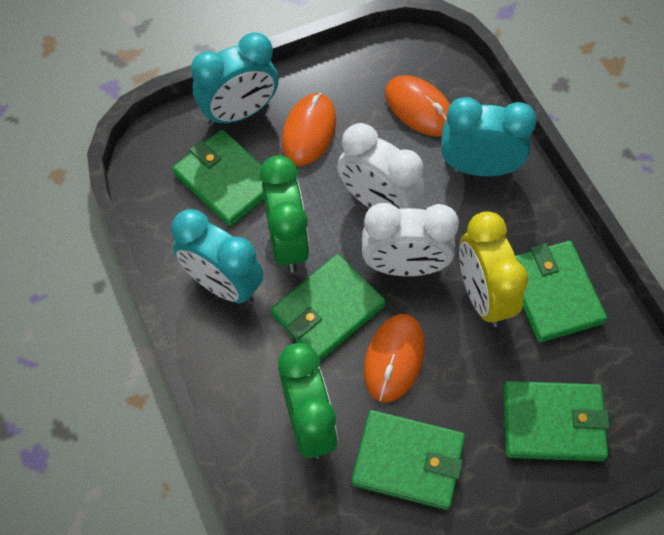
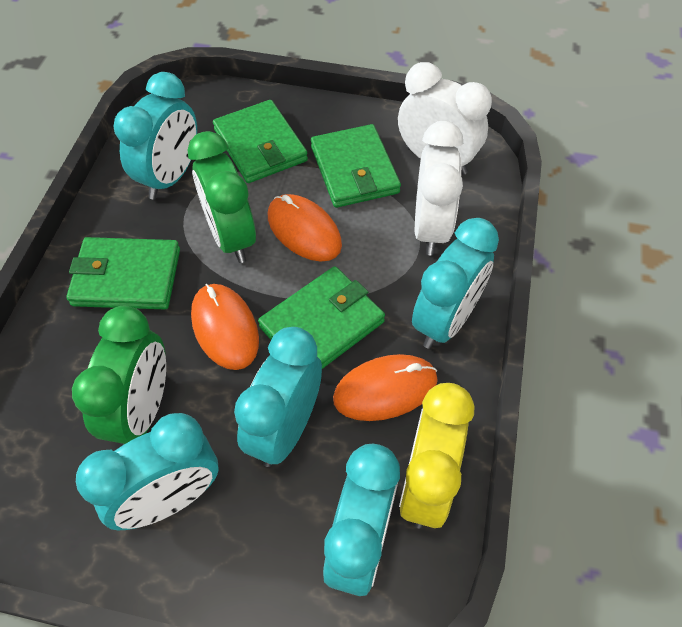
green wallet: 5 -> 4
turquoise clock: 3 -> 5

